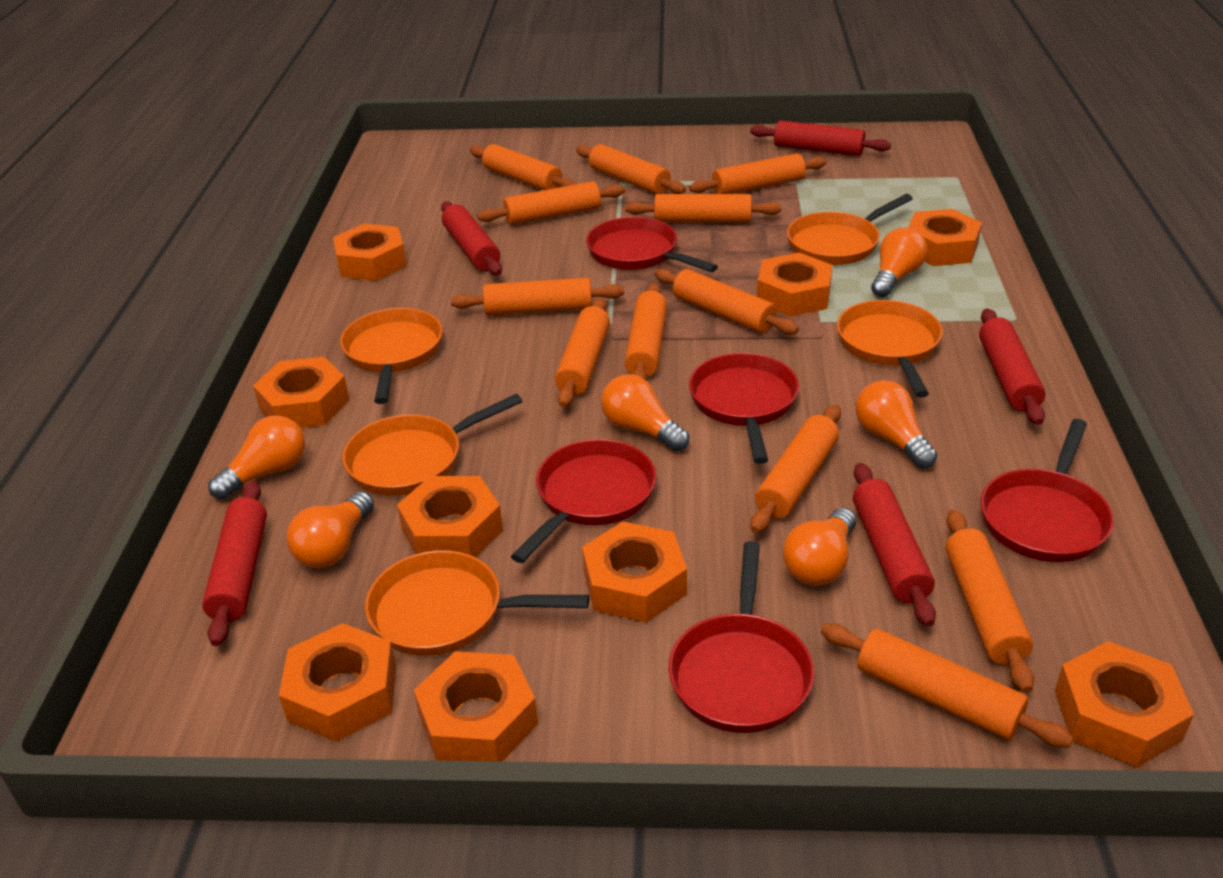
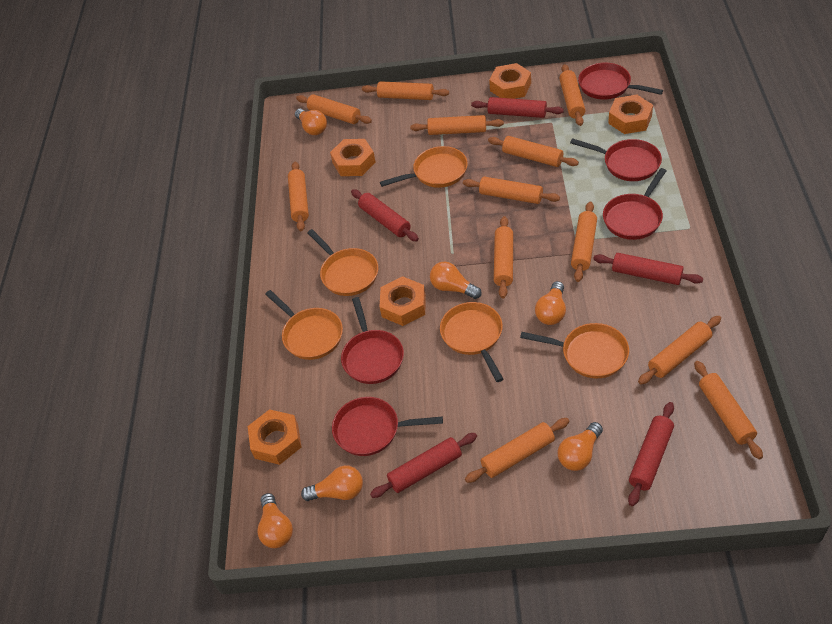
orange nut: 9 -> 5

